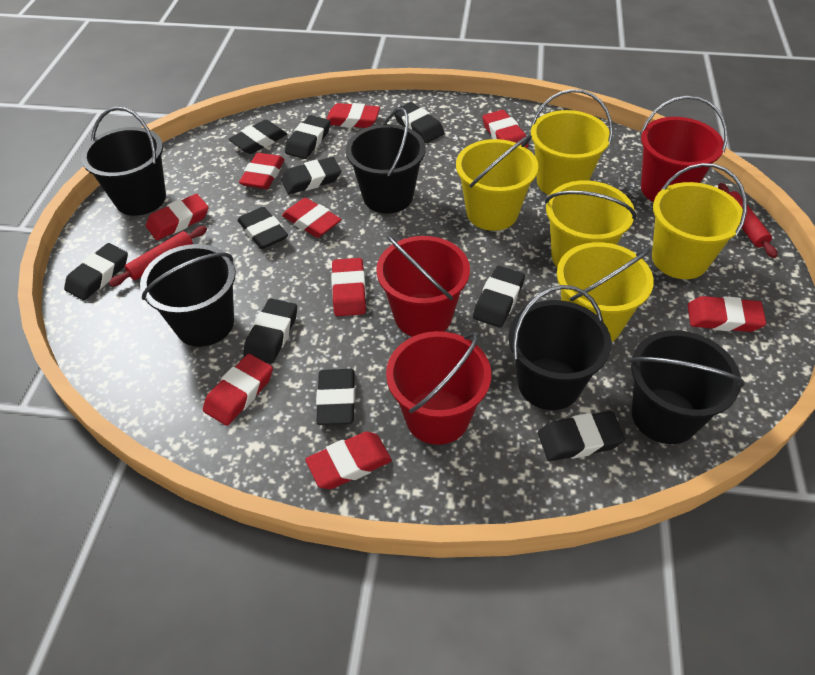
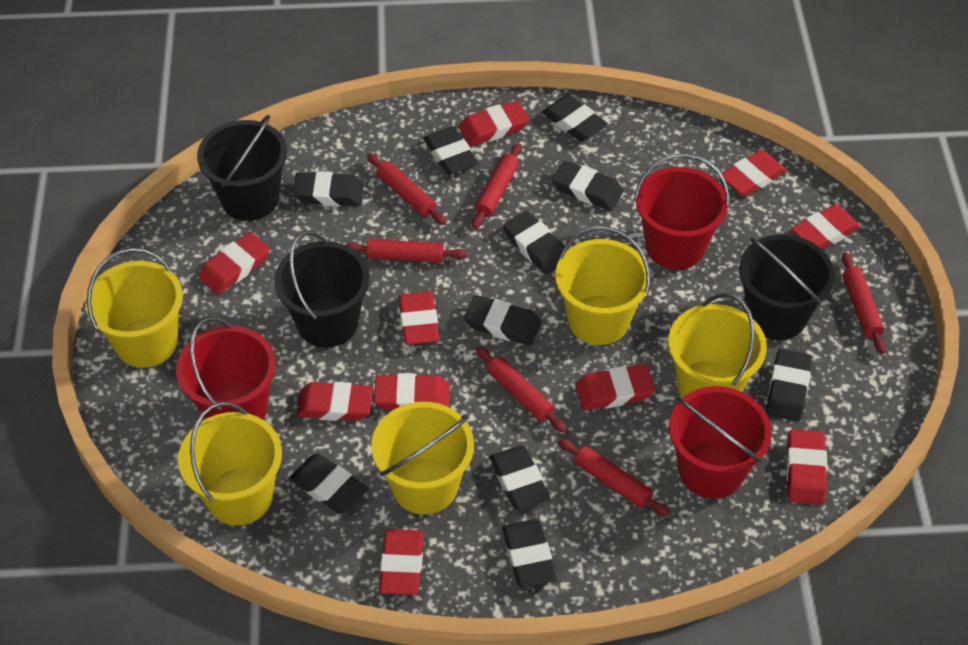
black bucket: 5 -> 3
red eraser: 9 -> 10
red rolling pin: 2 -> 6

